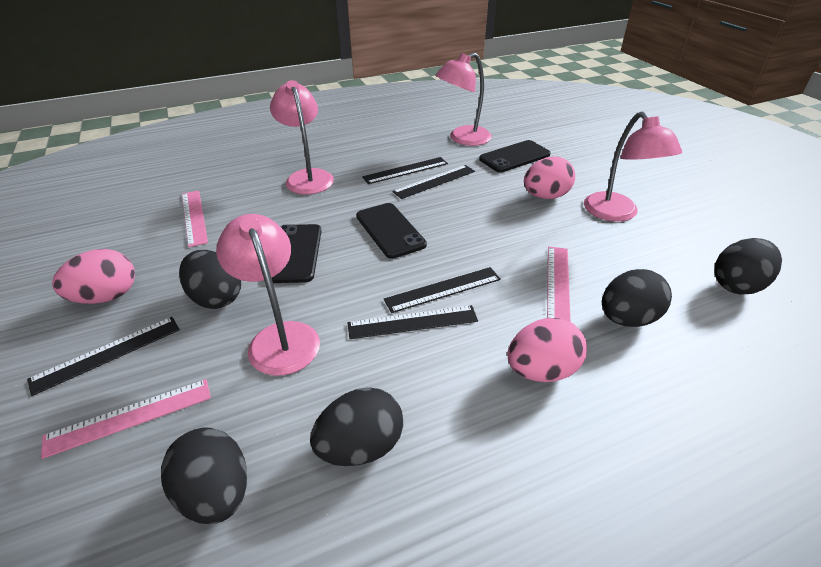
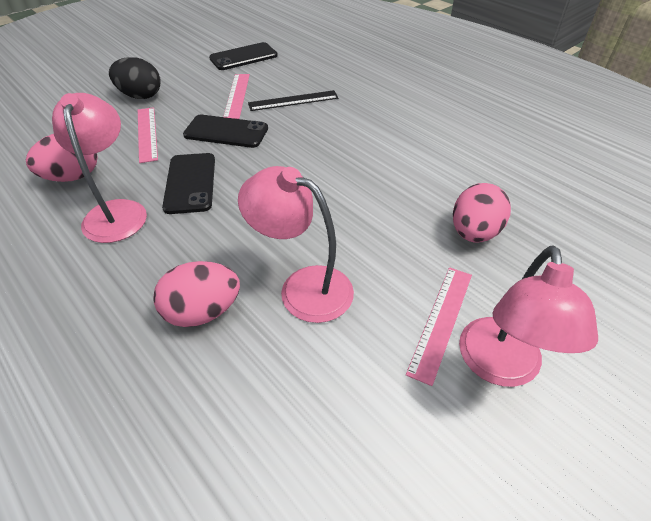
black egg: 5 -> 1
black ruler: 5 -> 1
pink lamp: 4 -> 3

